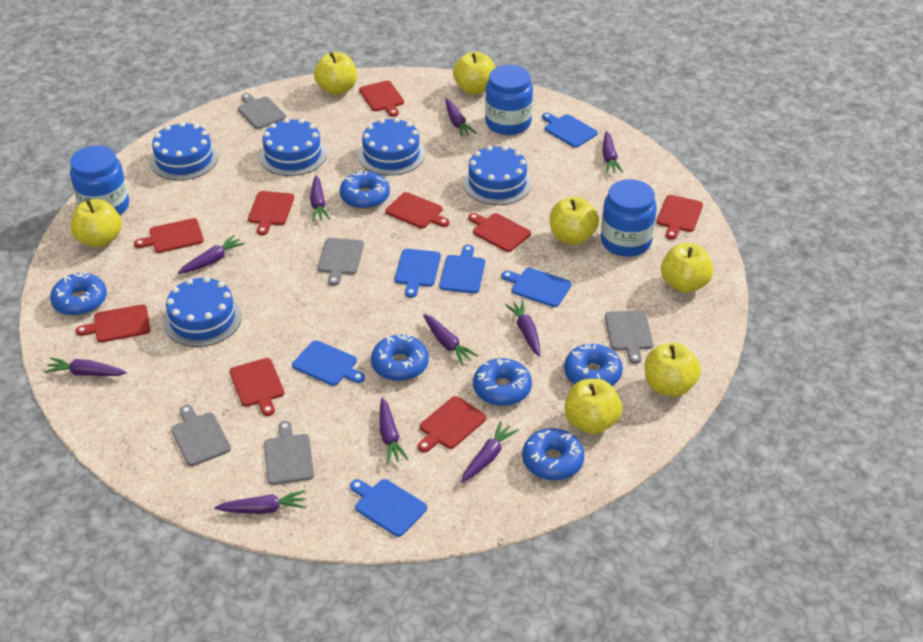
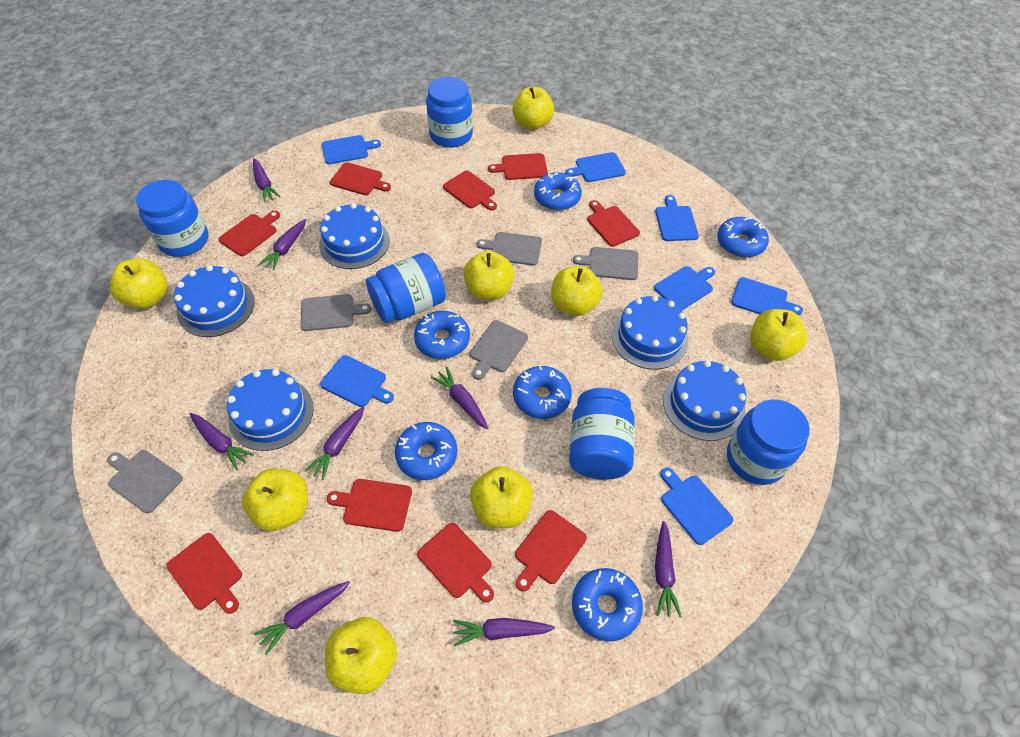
blue cutting board: 6 -> 7
blue jar: 3 -> 5
purple carrot: 10 -> 8
yellow apple: 7 -> 8

